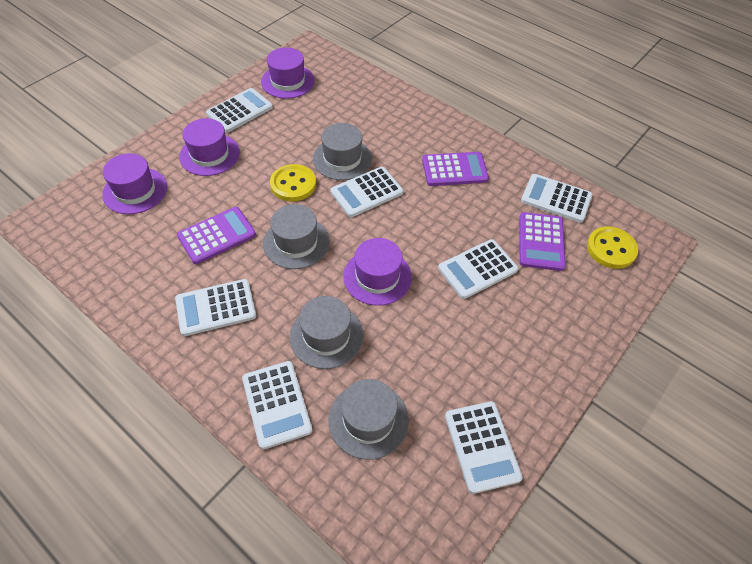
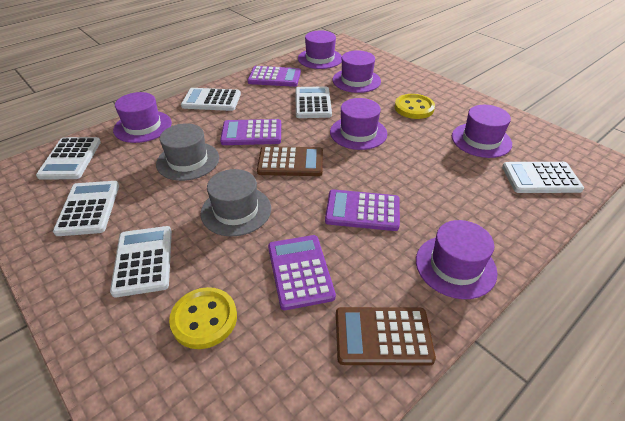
brown calculator: 0 -> 2
grey hat: 4 -> 2
purple calculator: 3 -> 4
purple hat: 4 -> 6
white calculator: 7 -> 6

